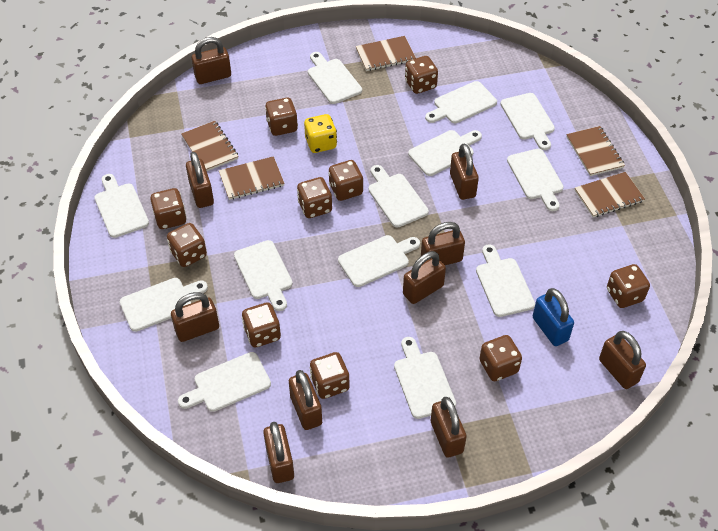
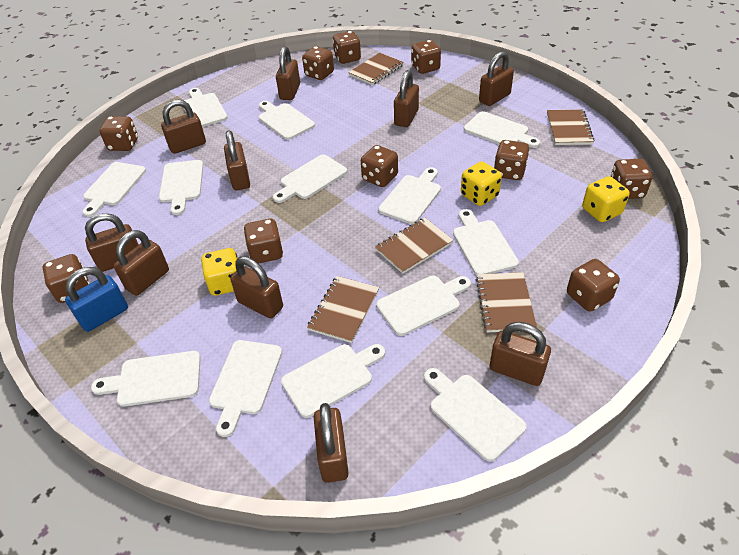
yellow dice: 1 -> 3

